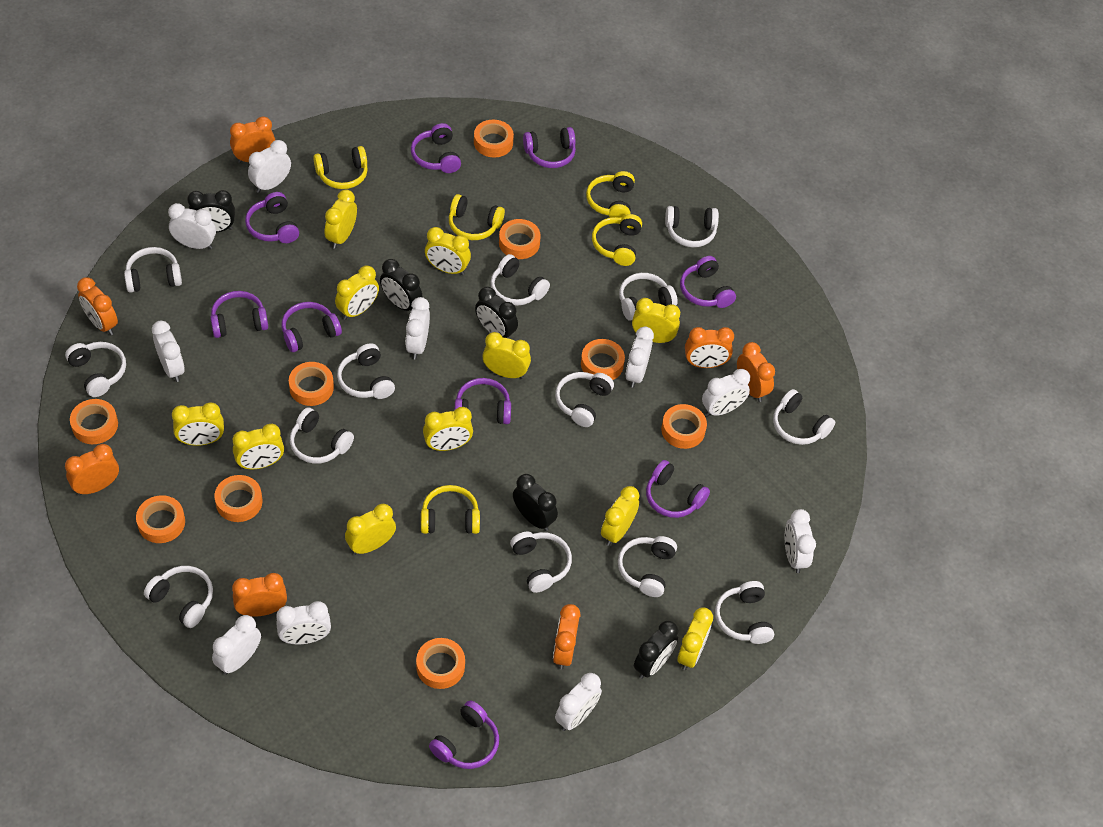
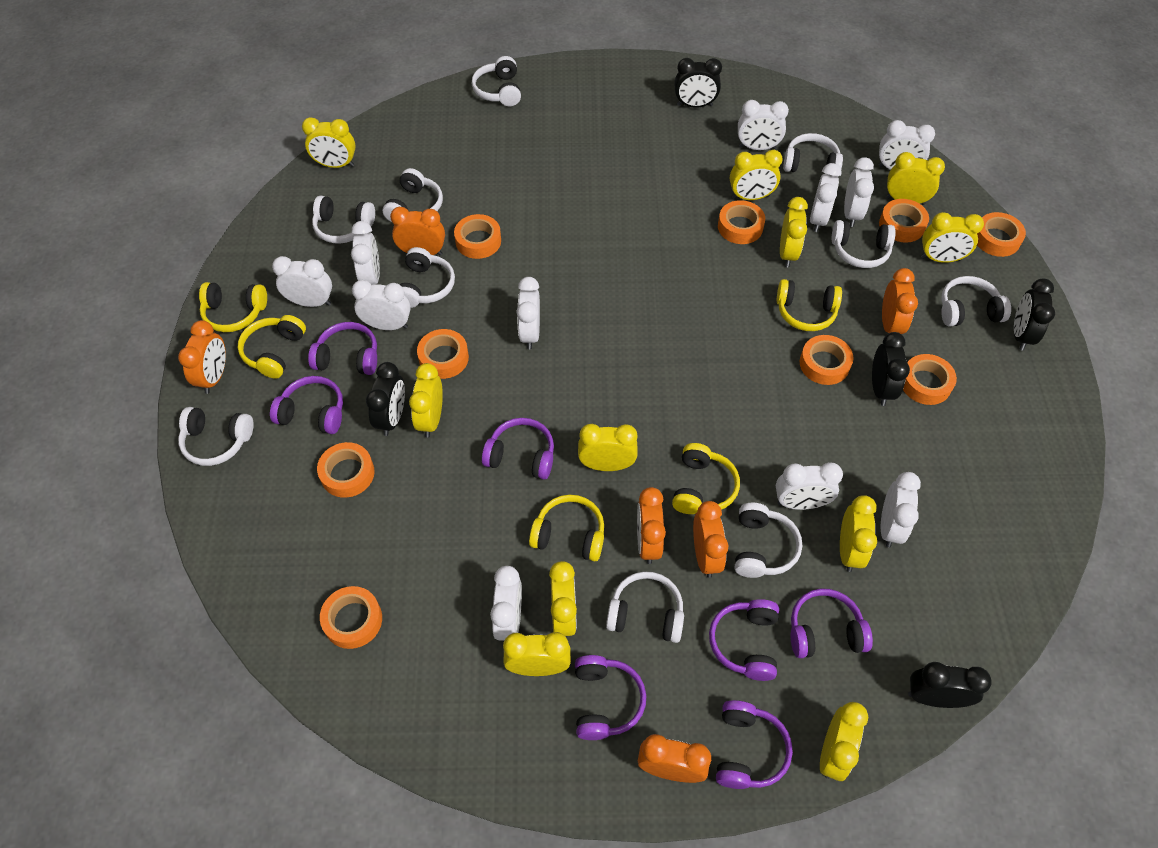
orange clock: 7 -> 6
purple headphones: 9 -> 7
white clock: 10 -> 11
white headphones: 13 -> 10

